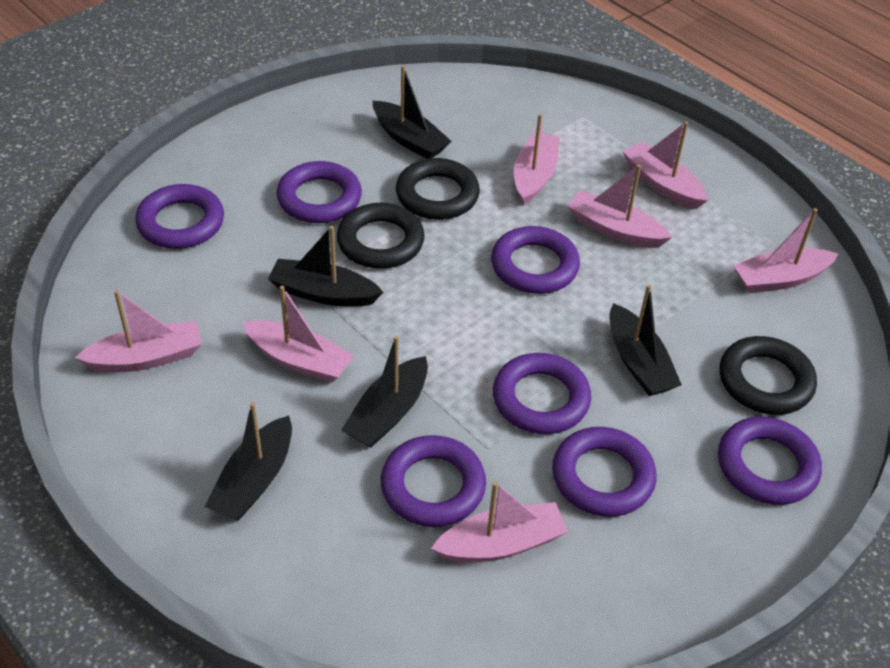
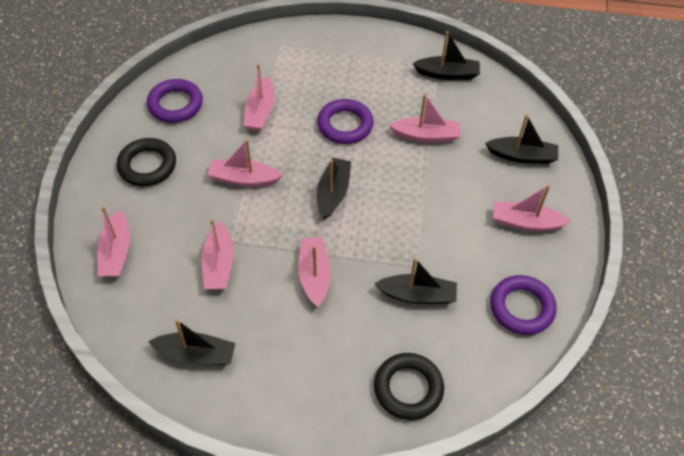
black ring: 3 -> 2
purple ring: 7 -> 3

